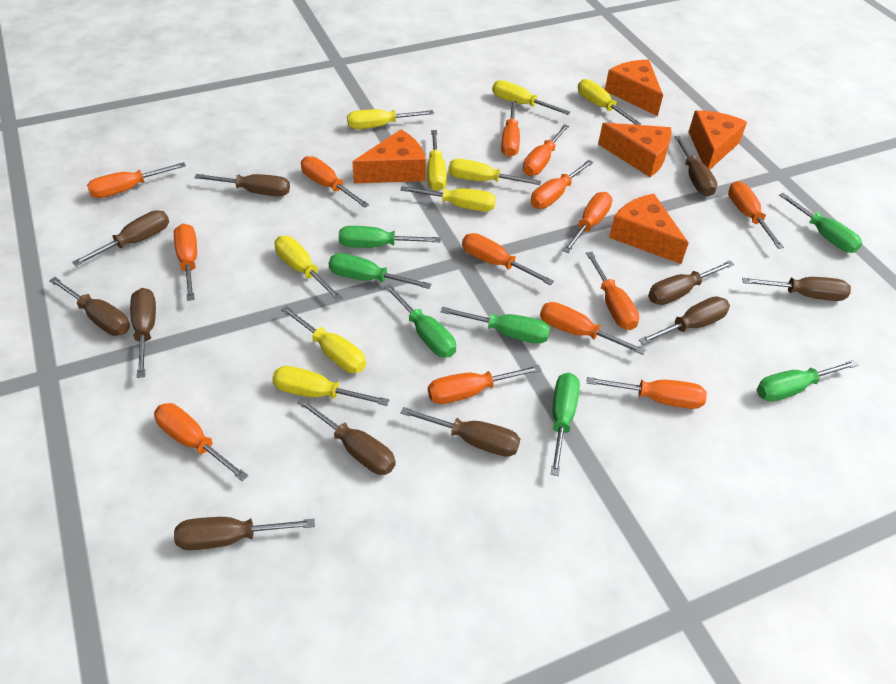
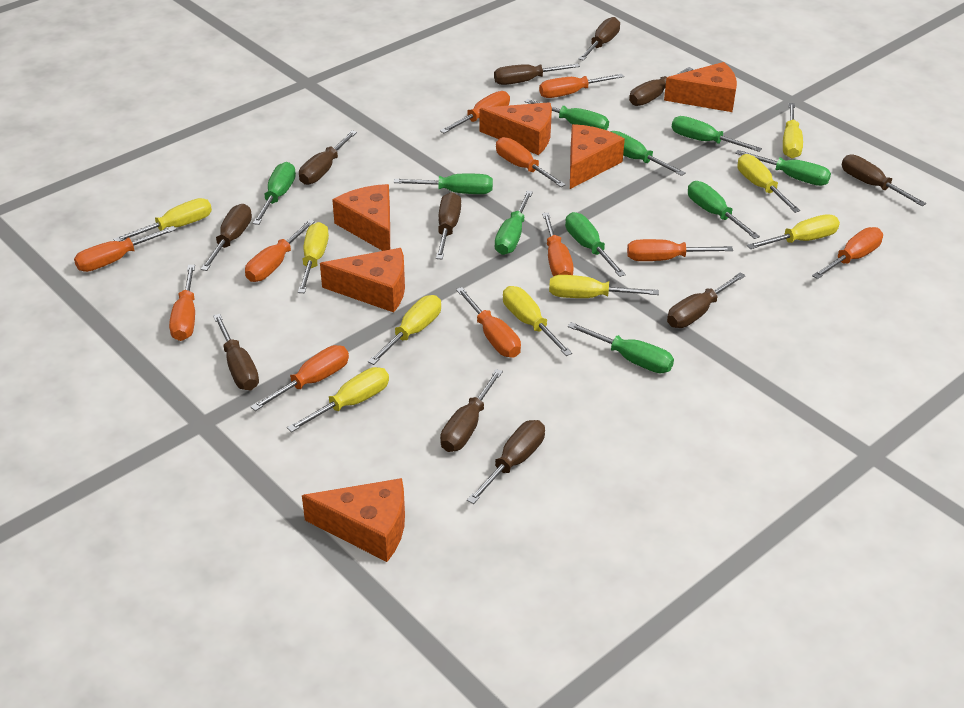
green screwdriver: 7 -> 10
orange cheese: 5 -> 6
orange screwdriver: 14 -> 11

